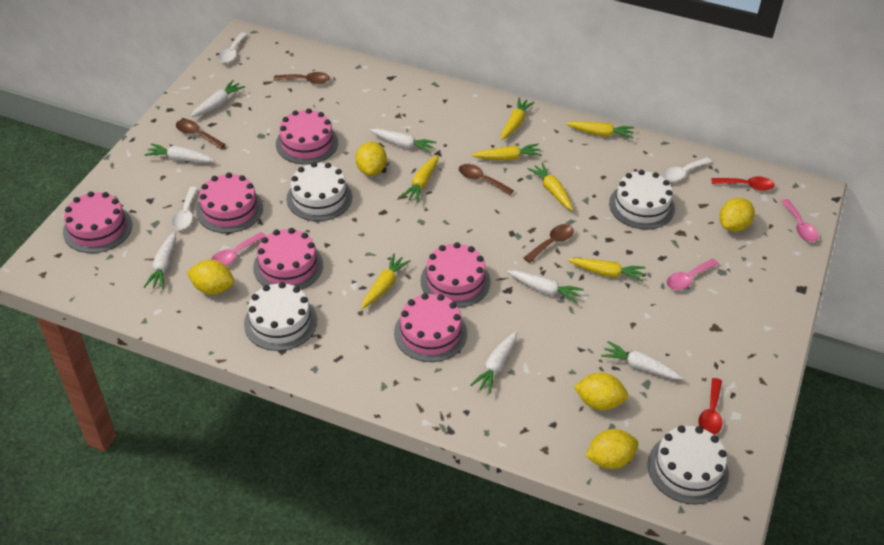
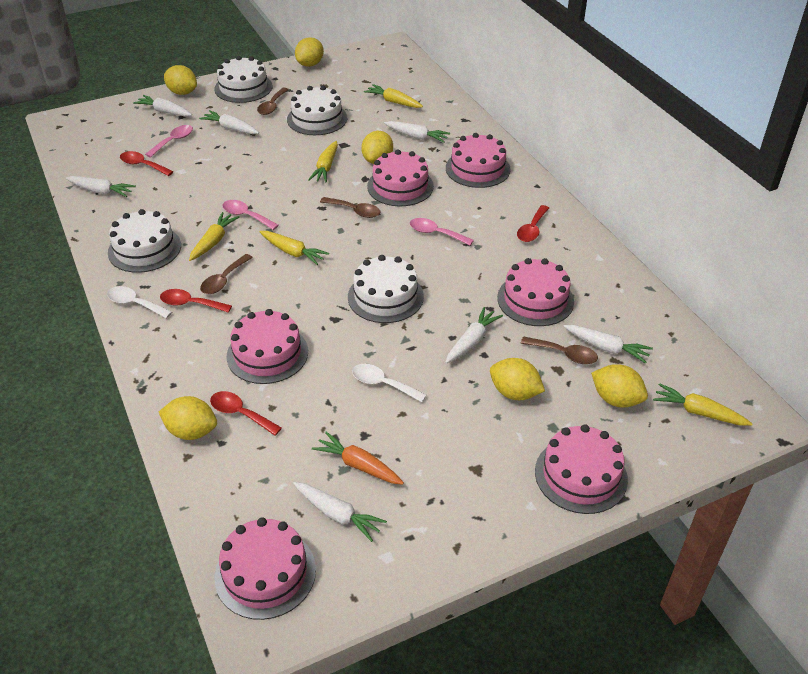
orange carrot: 0 -> 1
red spoon: 2 -> 4
white spoon: 3 -> 2
yellow carrot: 7 -> 5
yellow lemon: 5 -> 6

